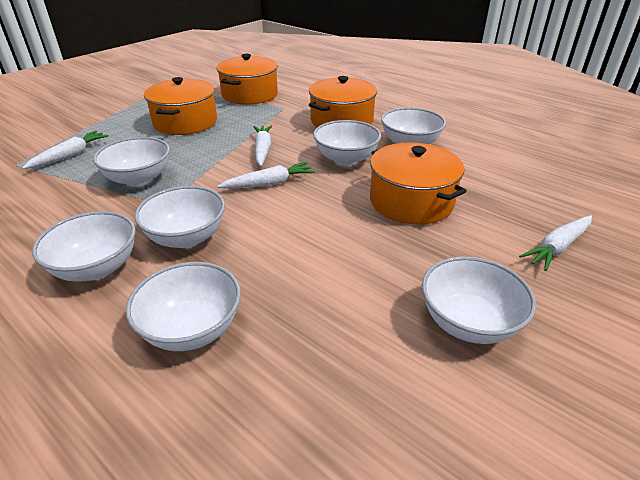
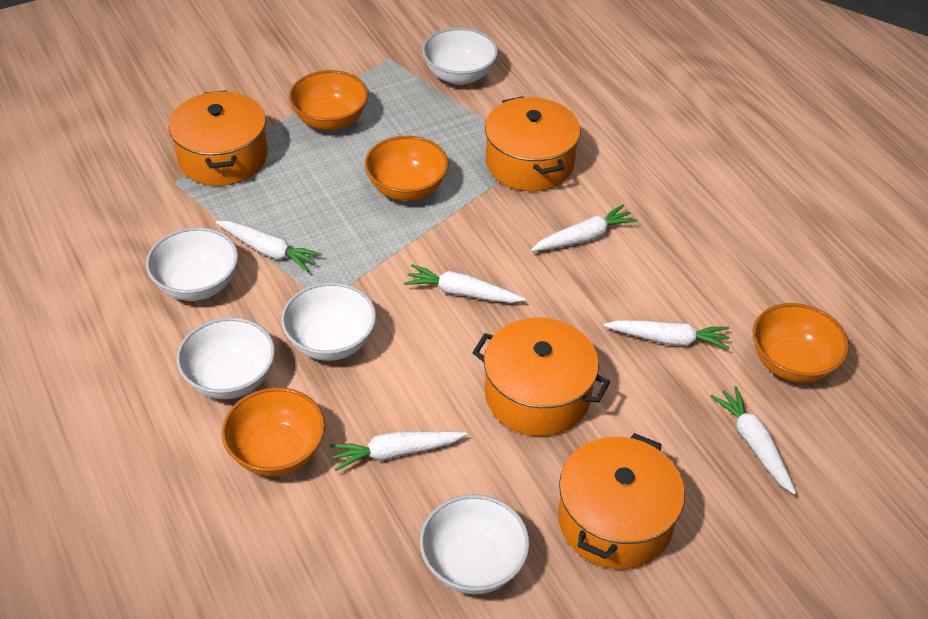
orange bowl: 0 -> 4
white bowl: 7 -> 5
white carrot: 4 -> 6

